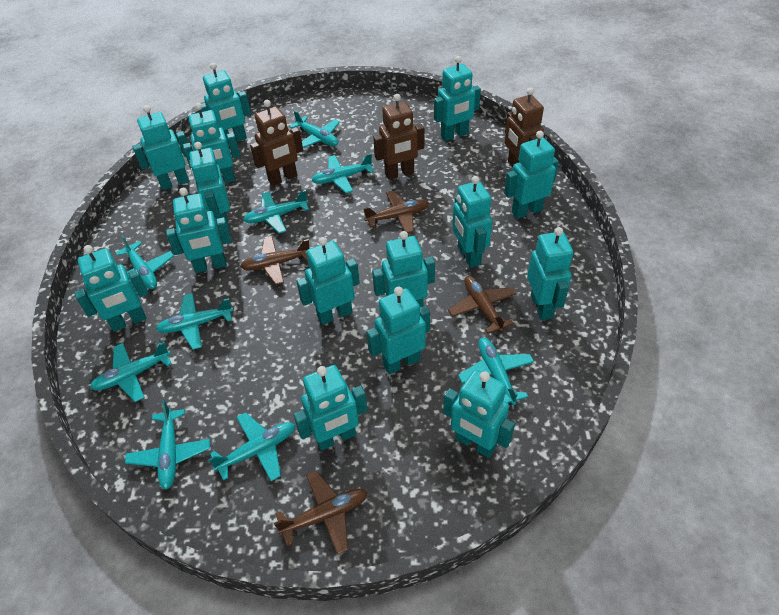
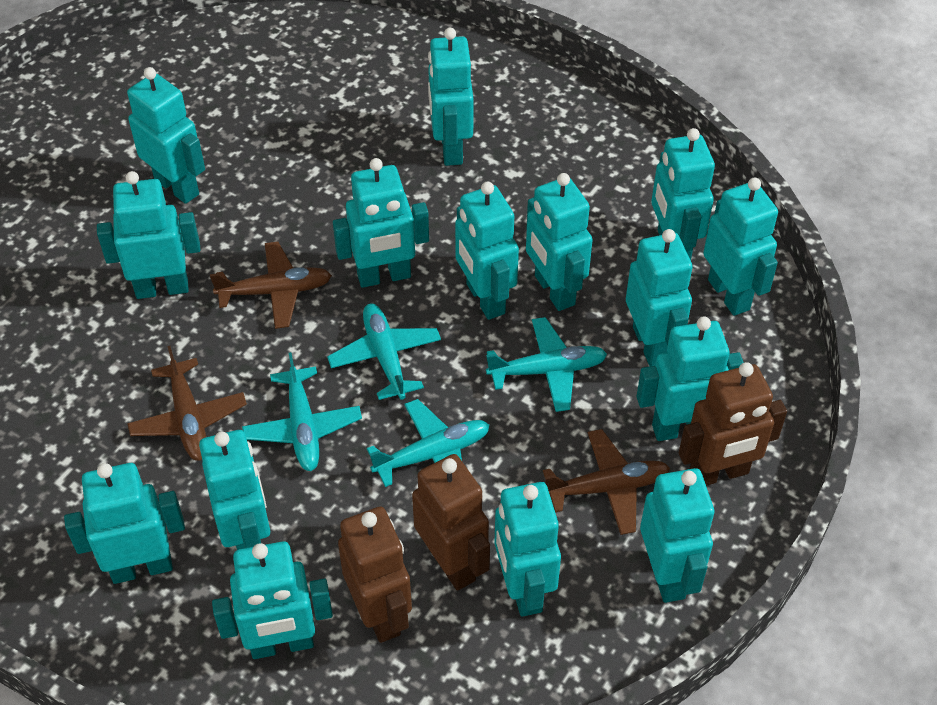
brown plane: 4 -> 3
turquoise plane: 9 -> 4

